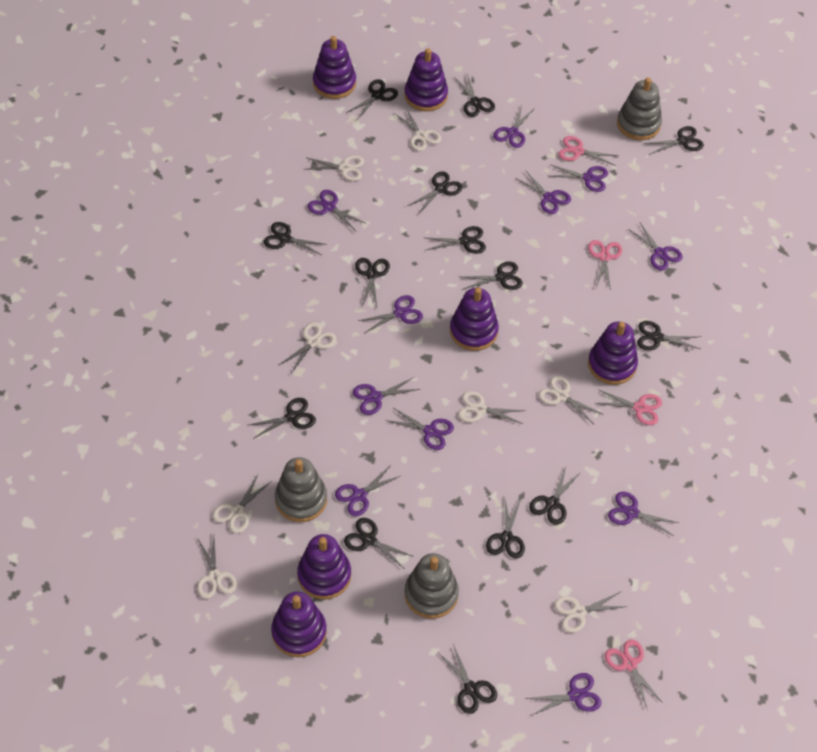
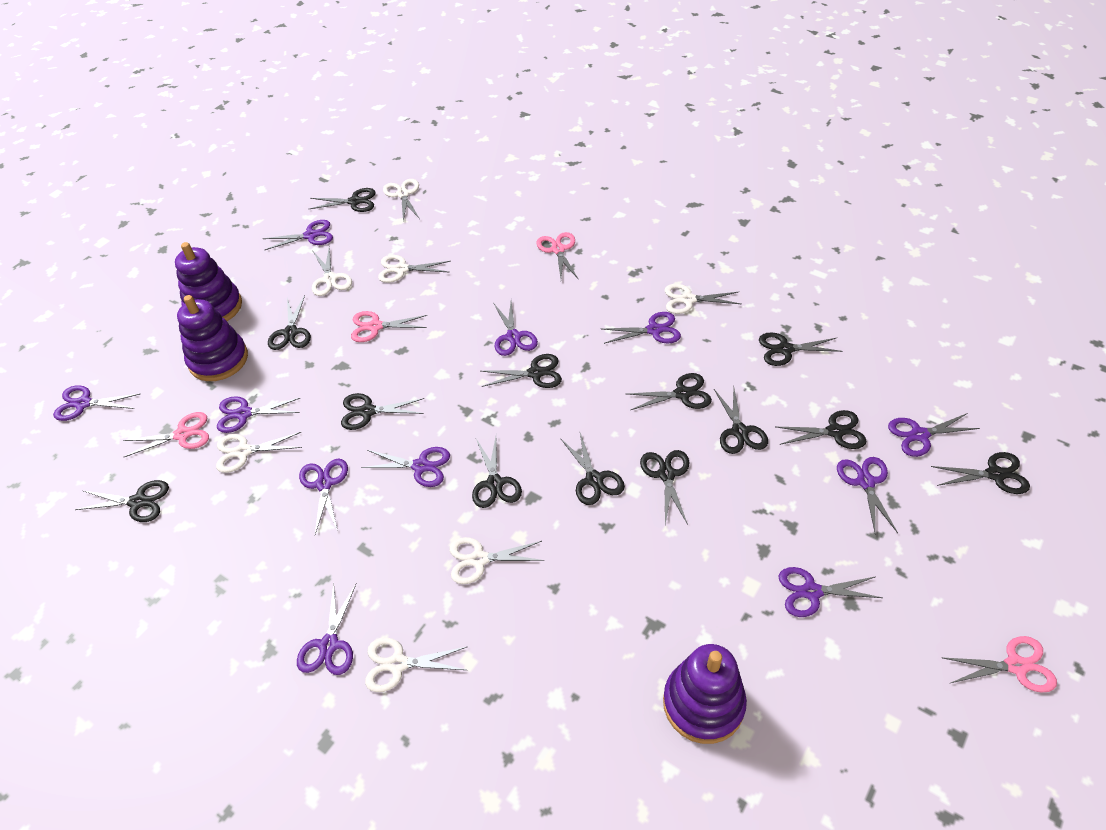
black scissors: 14 -> 13
grey stacking toy: 3 -> 0
purple stacking toy: 6 -> 3
white scissors: 8 -> 7

